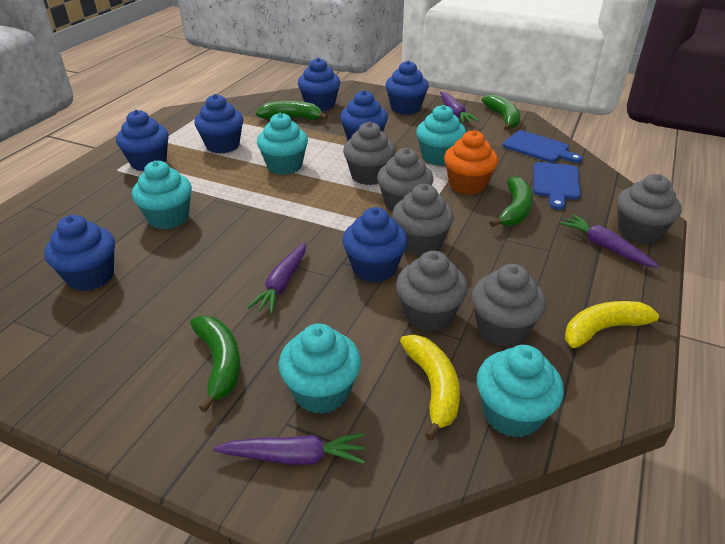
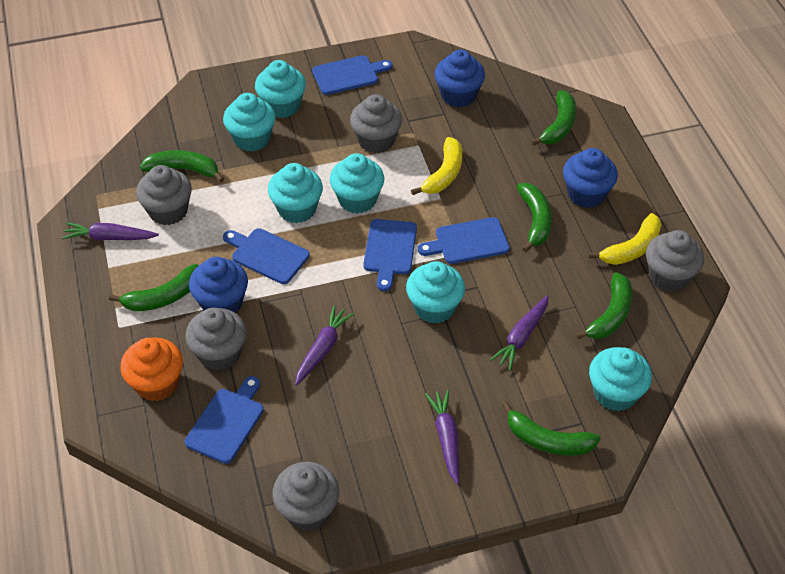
blue cupcake: 7 -> 3
blue cutting board: 2 -> 5
green banana: 4 -> 6
grey cupcake: 6 -> 5
turquoise cupcake: 5 -> 6

